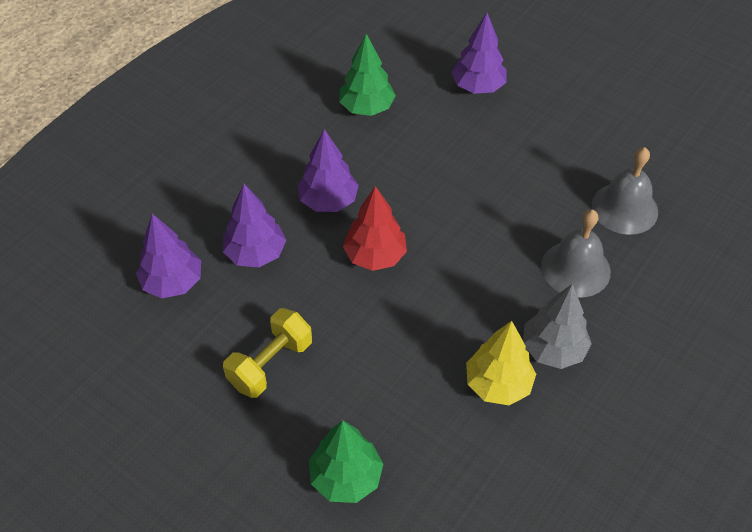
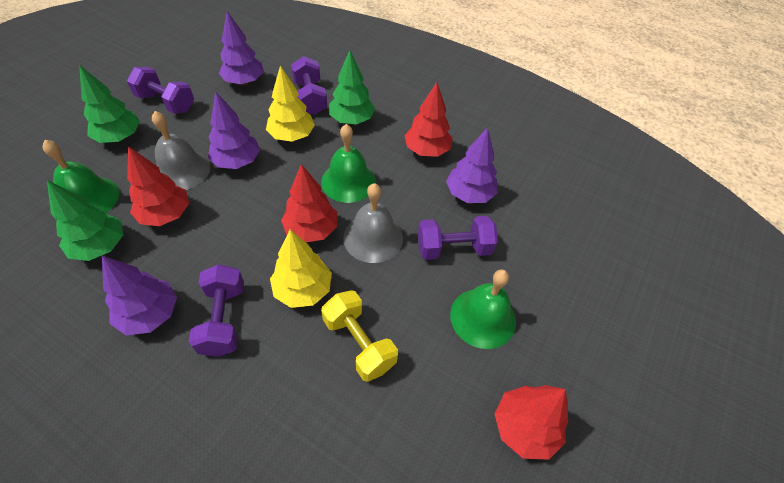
green bell: 0 -> 3
green tree: 2 -> 3
grey tree: 1 -> 0
purple dumbbell: 0 -> 4
red tree: 1 -> 4
yellow tree: 1 -> 2

